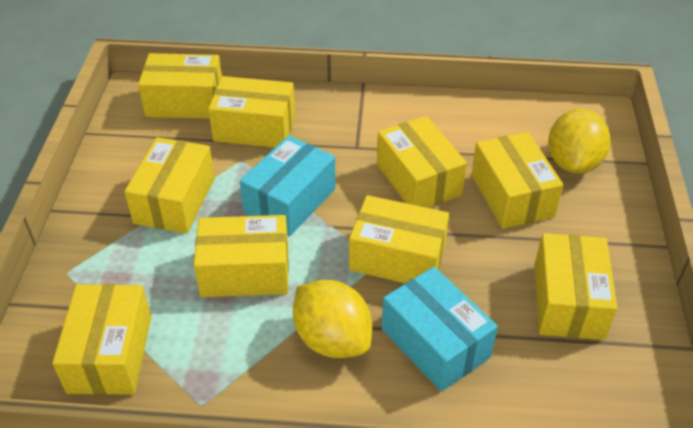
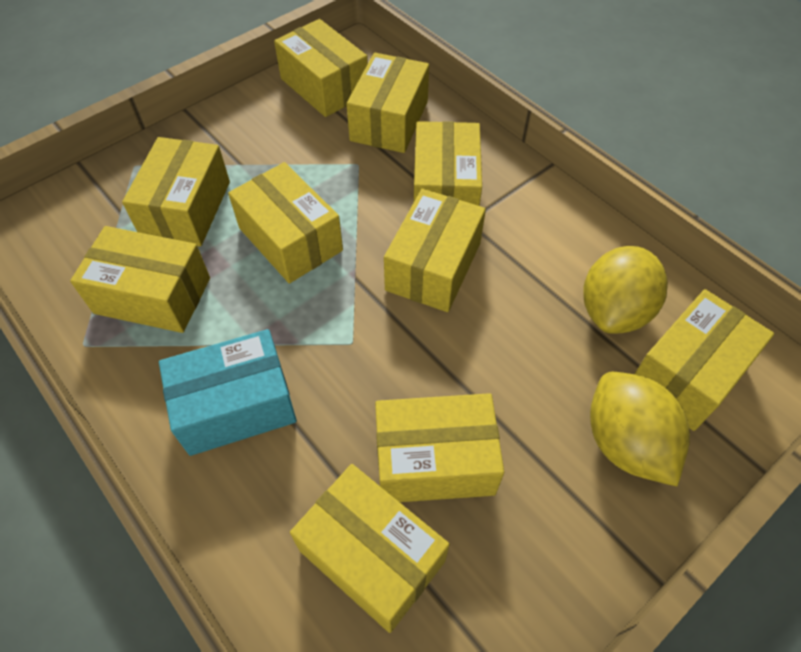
turquoise box: 2 -> 1
yellow box: 9 -> 10

